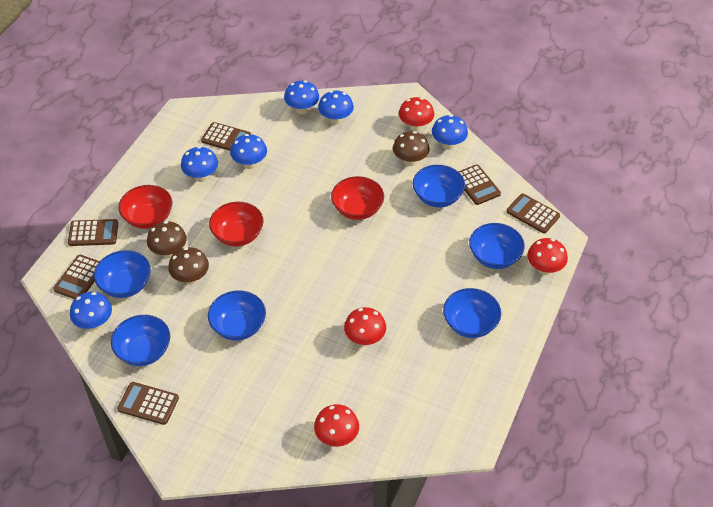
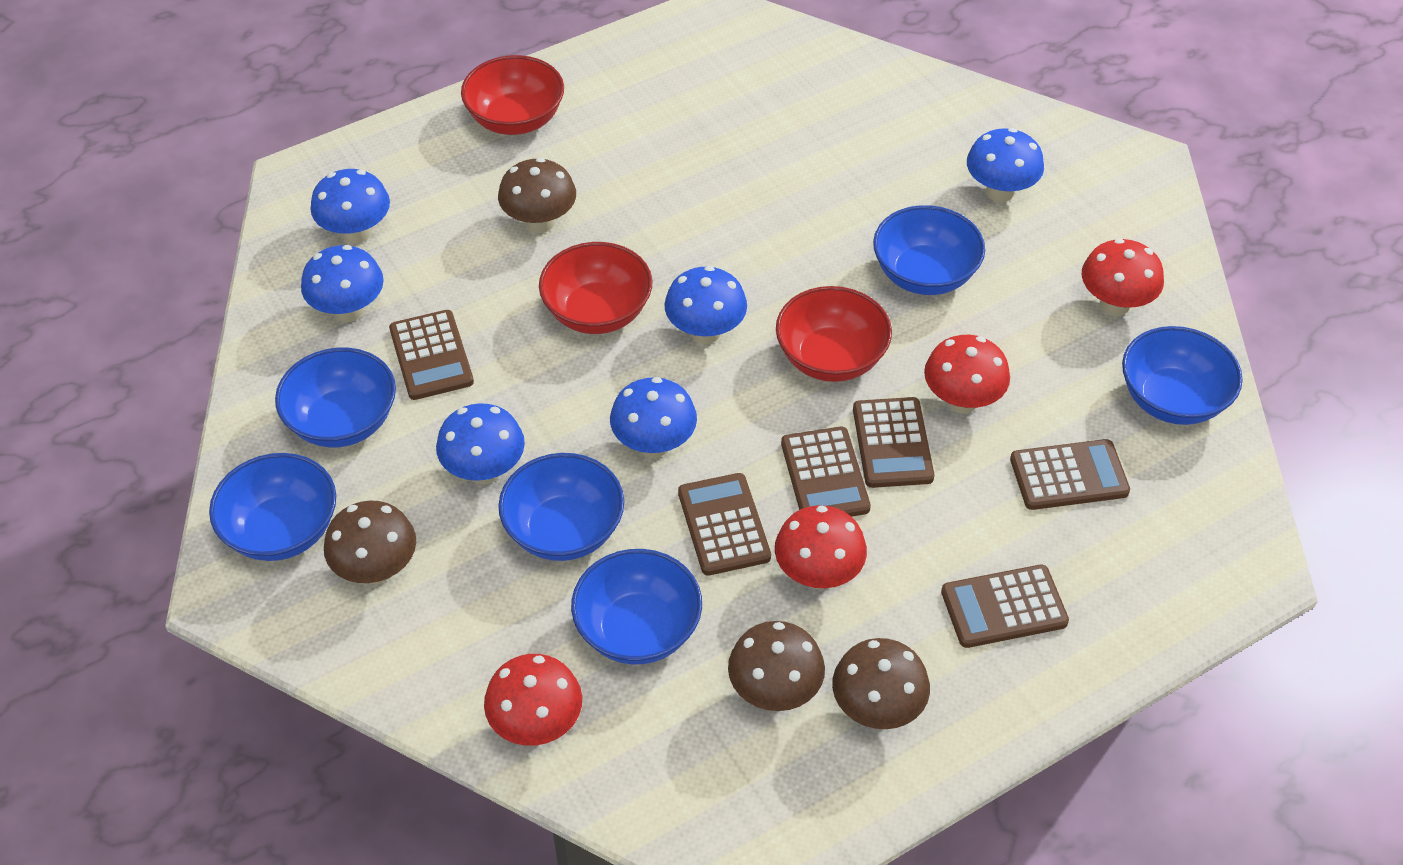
brown mushroom: 3 -> 4

